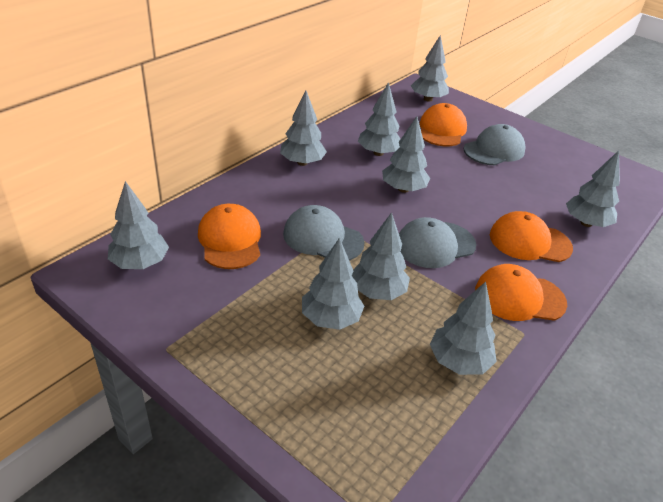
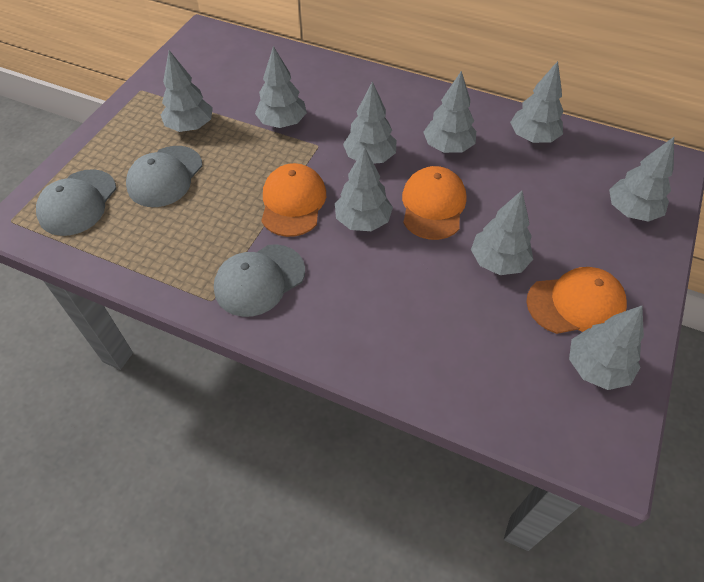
orange cap: 4 -> 3

